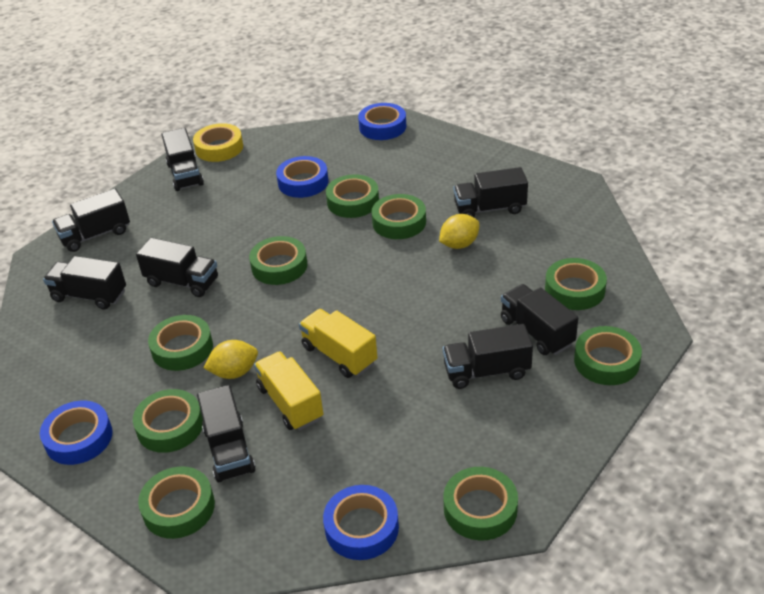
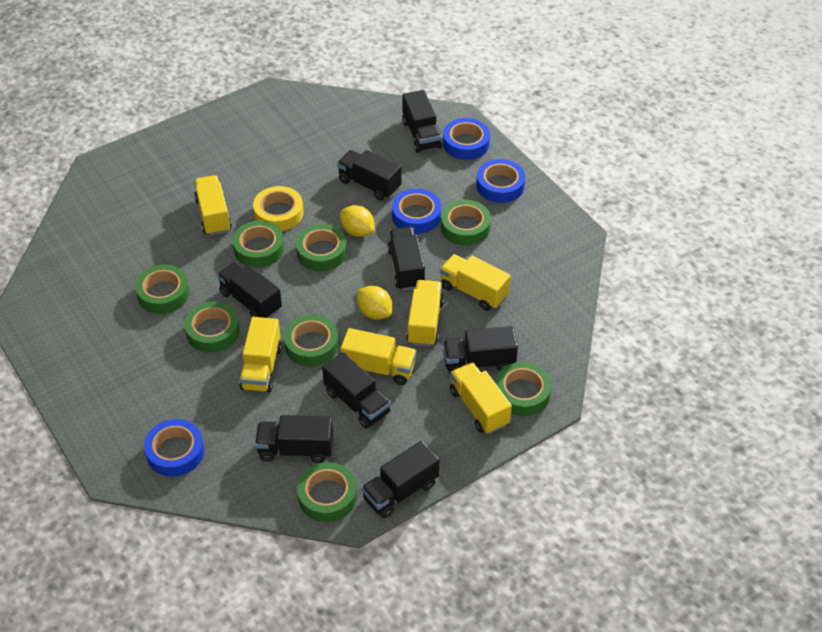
green tape: 9 -> 8
yellow truck: 2 -> 6

